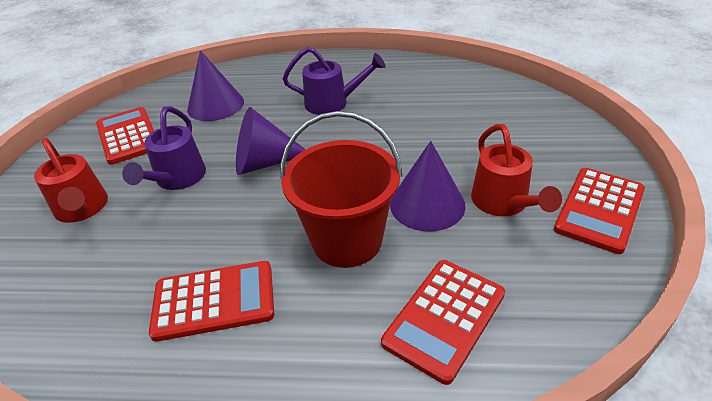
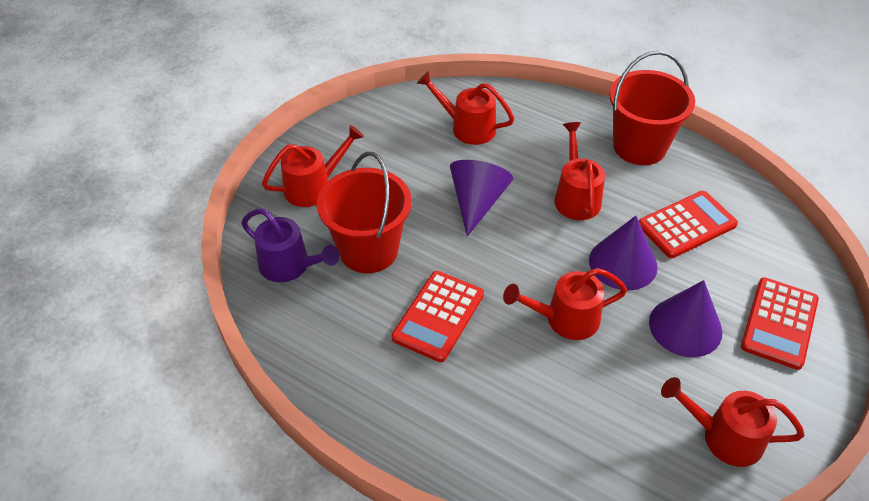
purple watering can: 2 -> 1
red bucket: 1 -> 2
red calculator: 4 -> 3
red watering can: 2 -> 5

